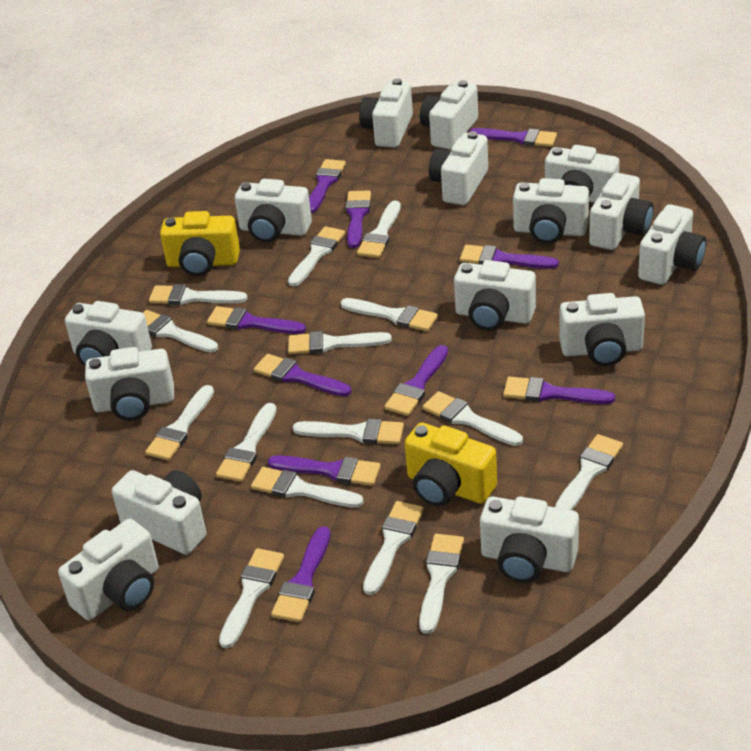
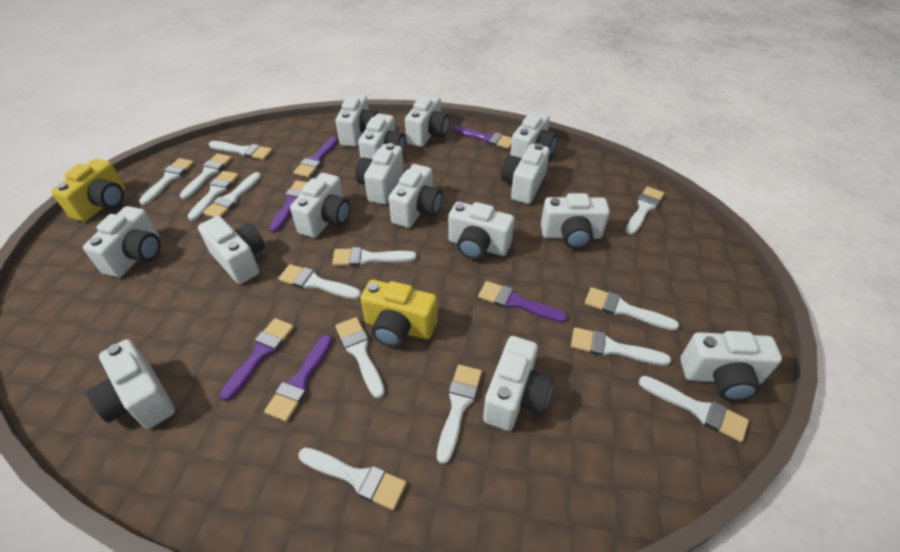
purple brush: 10 -> 6
white brush: 15 -> 14

